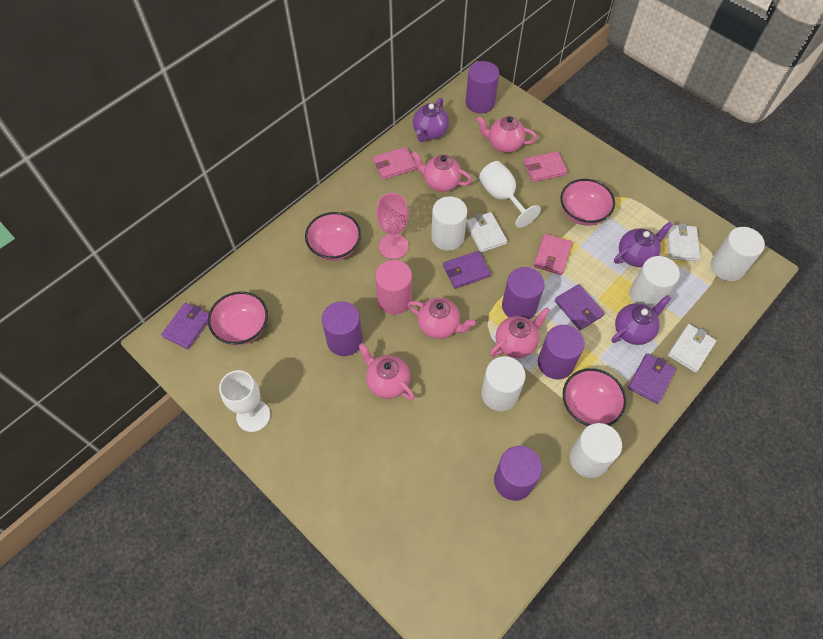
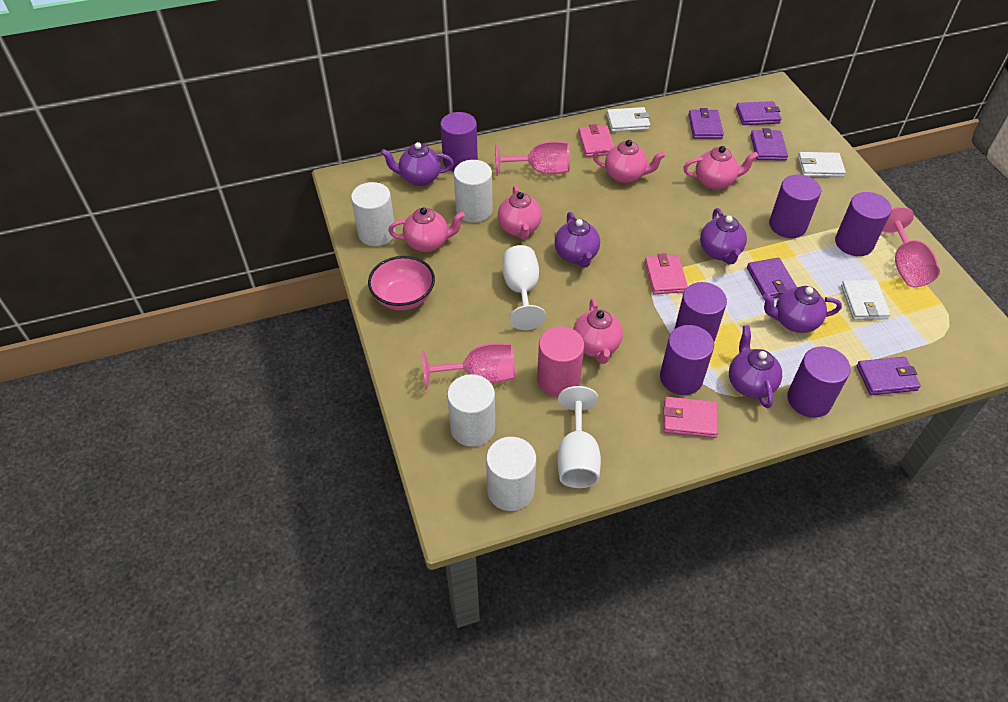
pink bowl: 4 -> 1
pink goblet: 1 -> 3
purple cylinder: 5 -> 6
purple teapot: 3 -> 5
purple wallet: 4 -> 5
white cylinder: 5 -> 4

